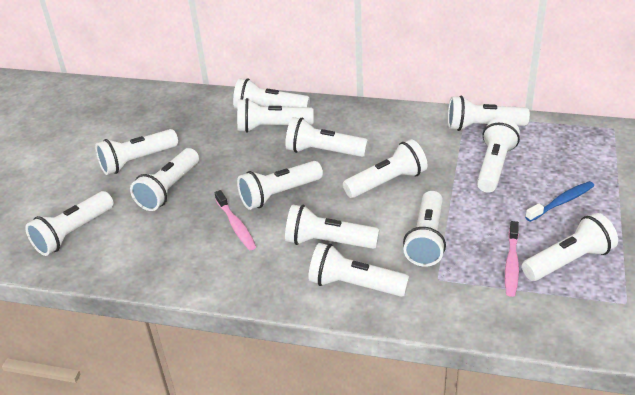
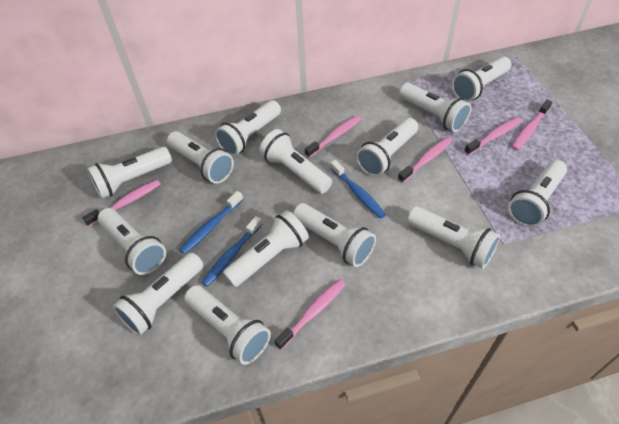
blue toothbrush: 1 -> 3
pink toothbrush: 2 -> 6

